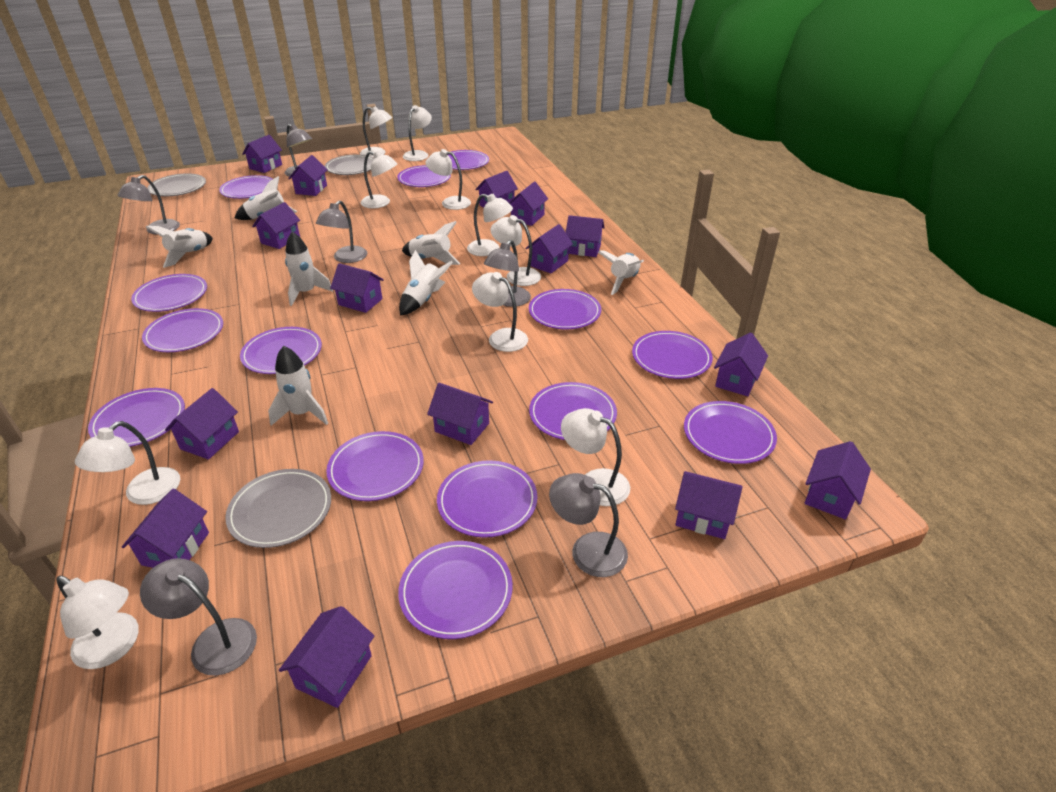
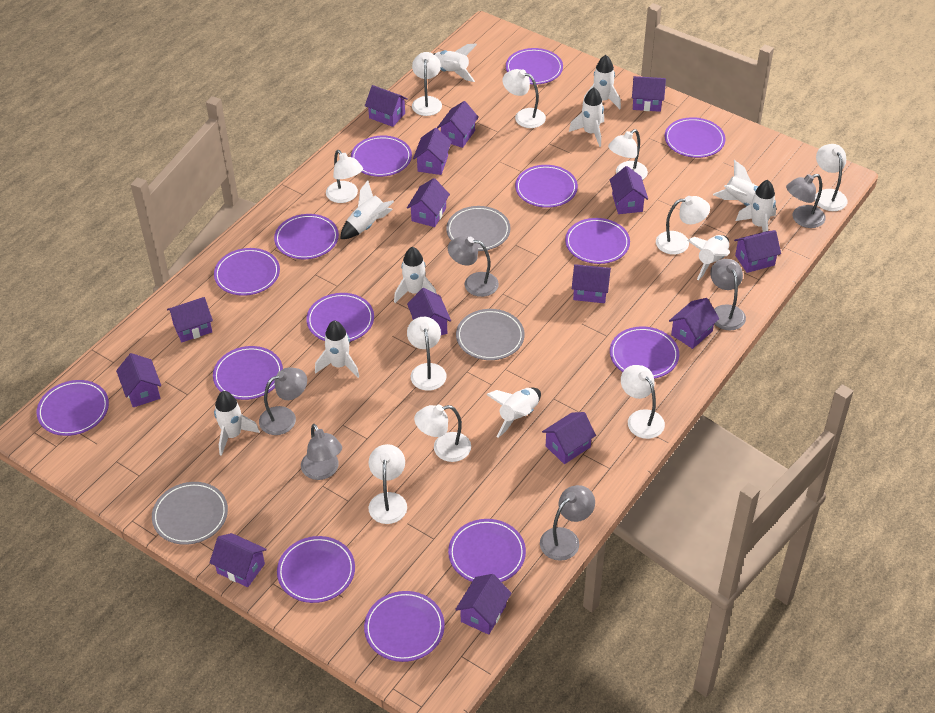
white rocket: 7 -> 11

